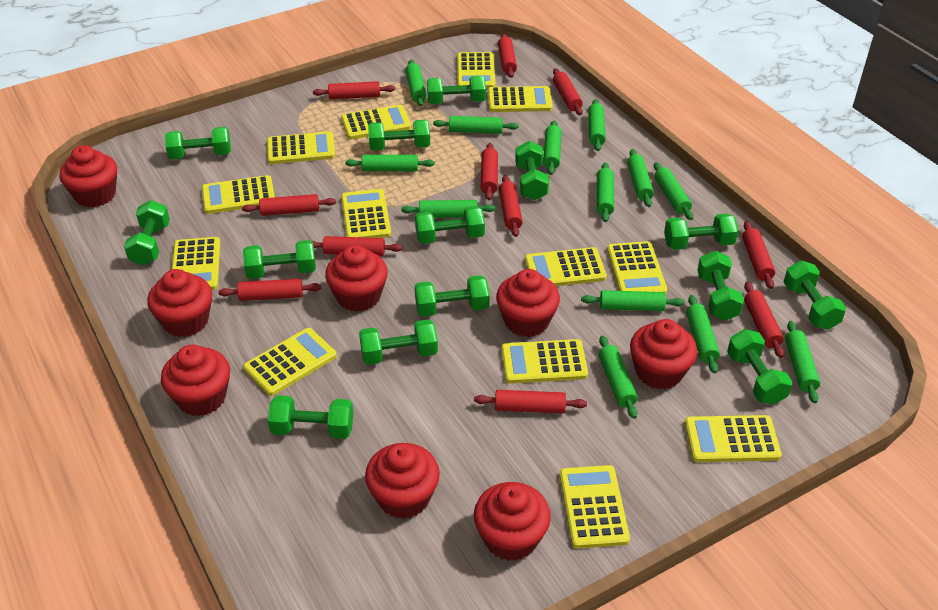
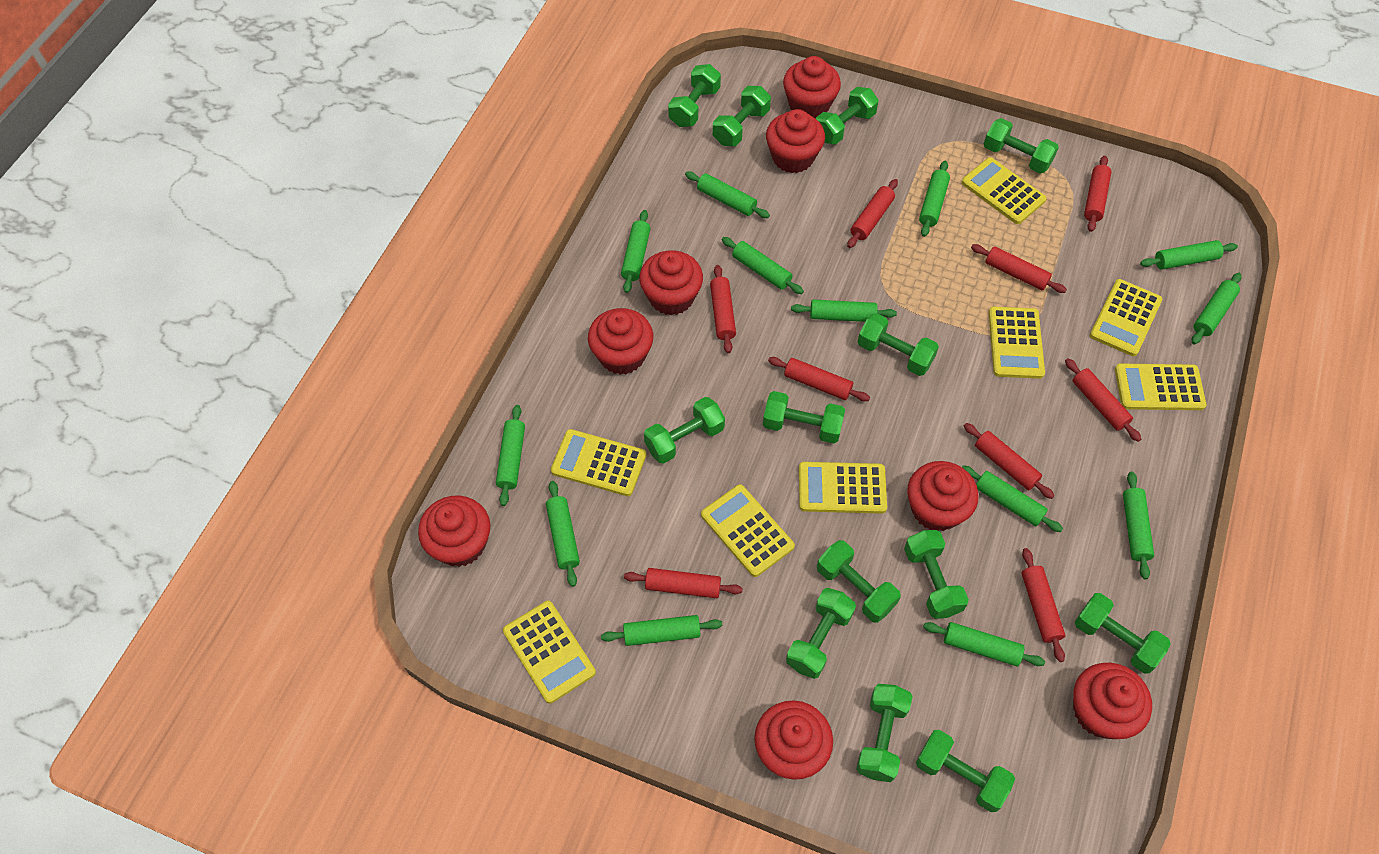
green dumbbell: 14 -> 13
red rolling pin: 11 -> 9
yellow calculator: 13 -> 8

